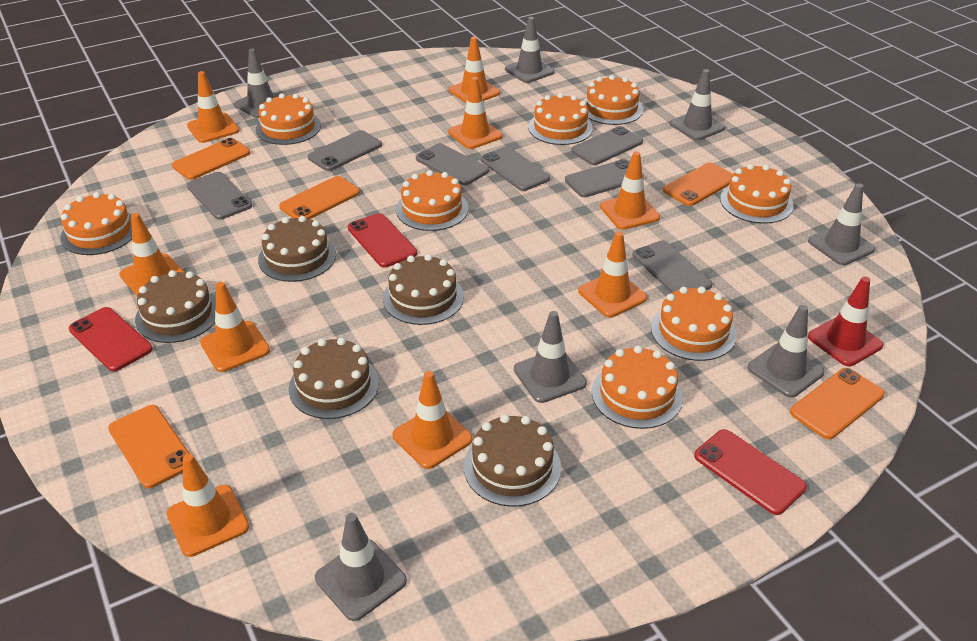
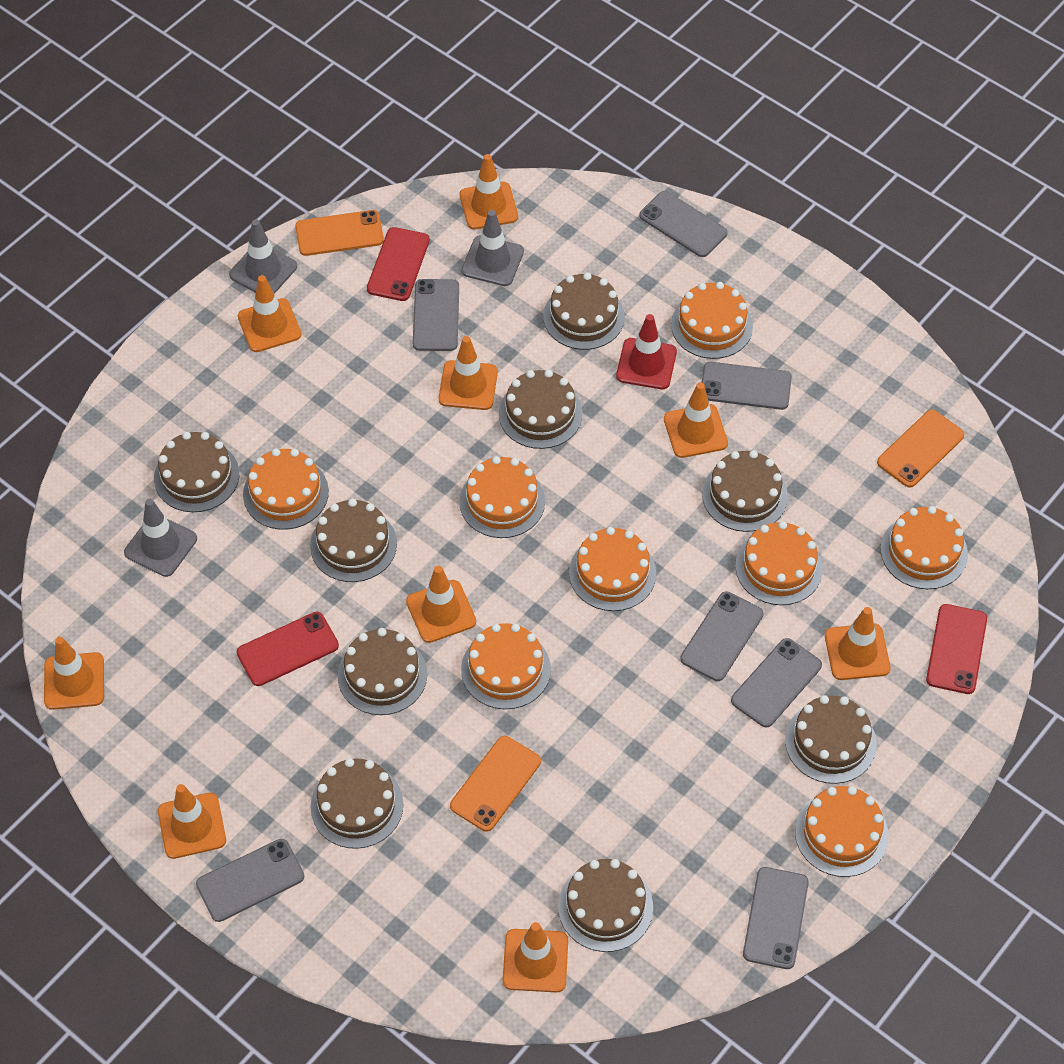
brown cake: 5 -> 9
grey traffic cone: 7 -> 3
orange phone: 5 -> 3

